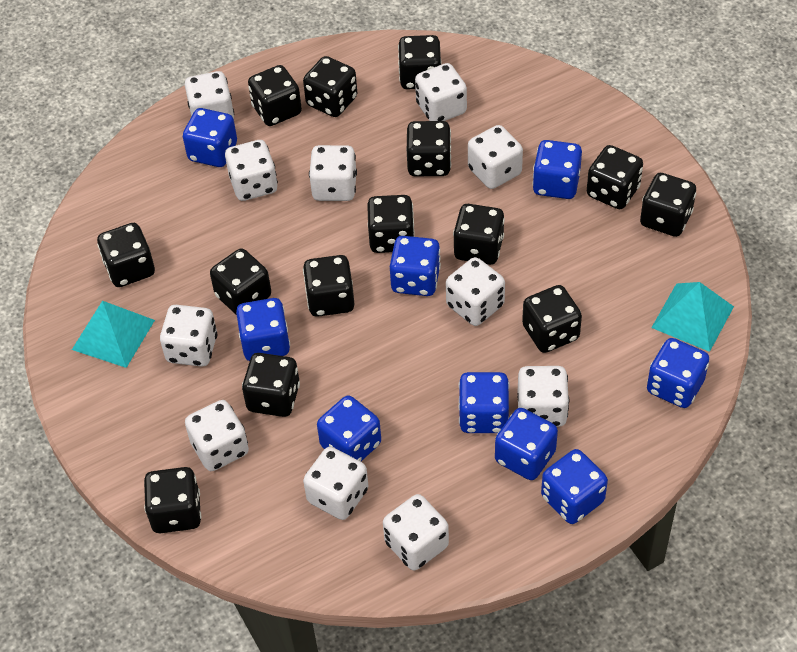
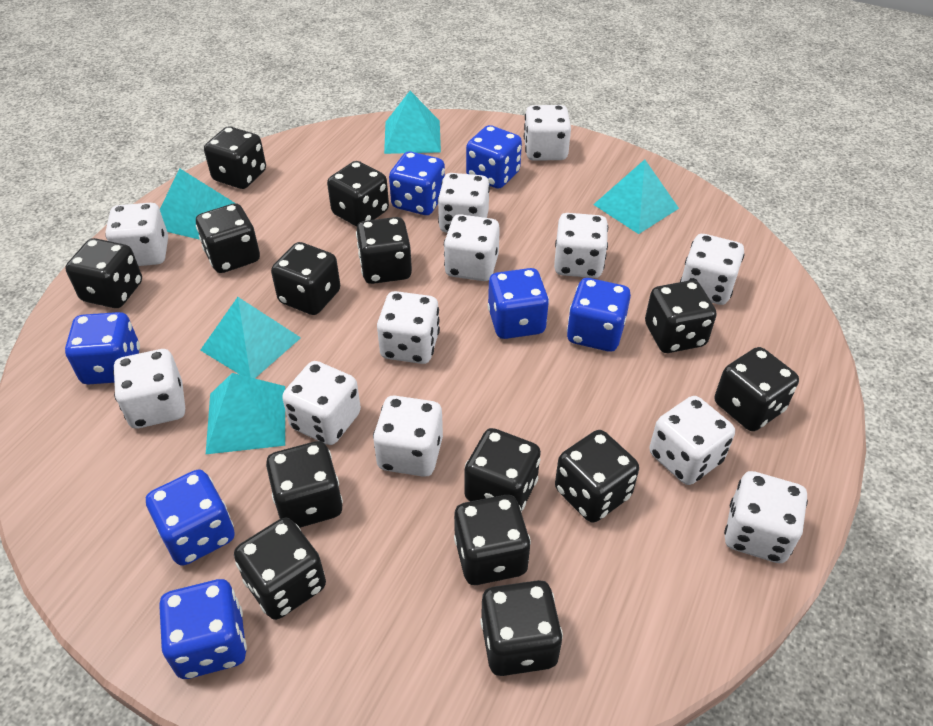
blue dice: 9 -> 7
turquoise pyramid: 2 -> 5
white dice: 11 -> 12

